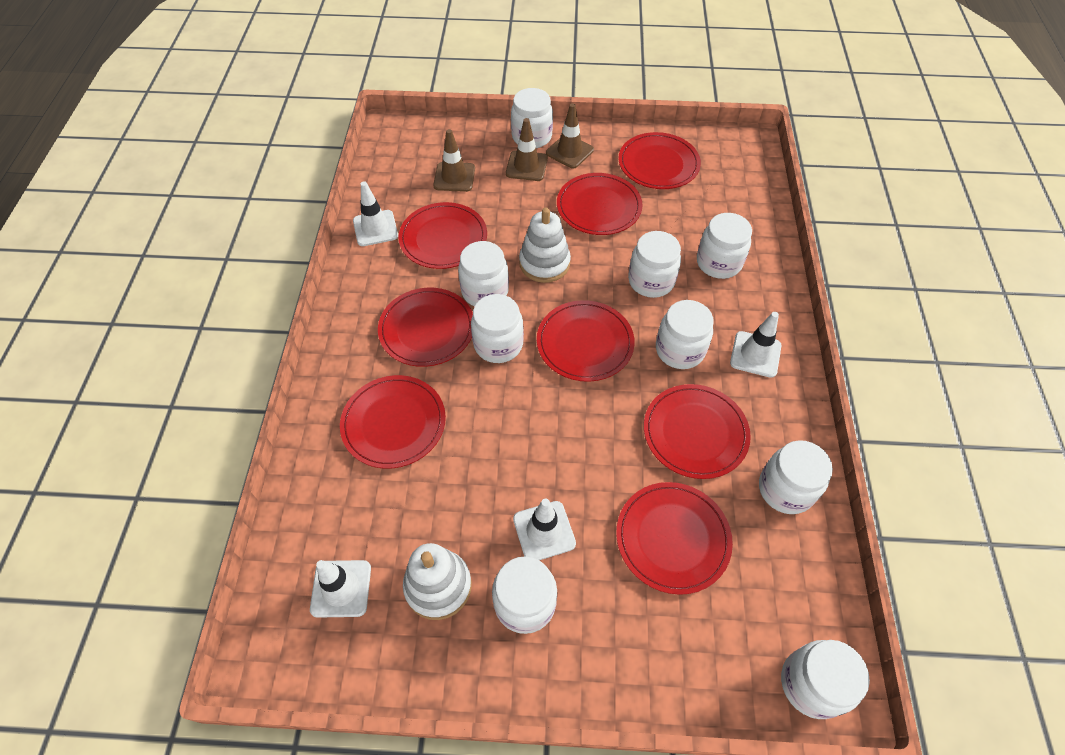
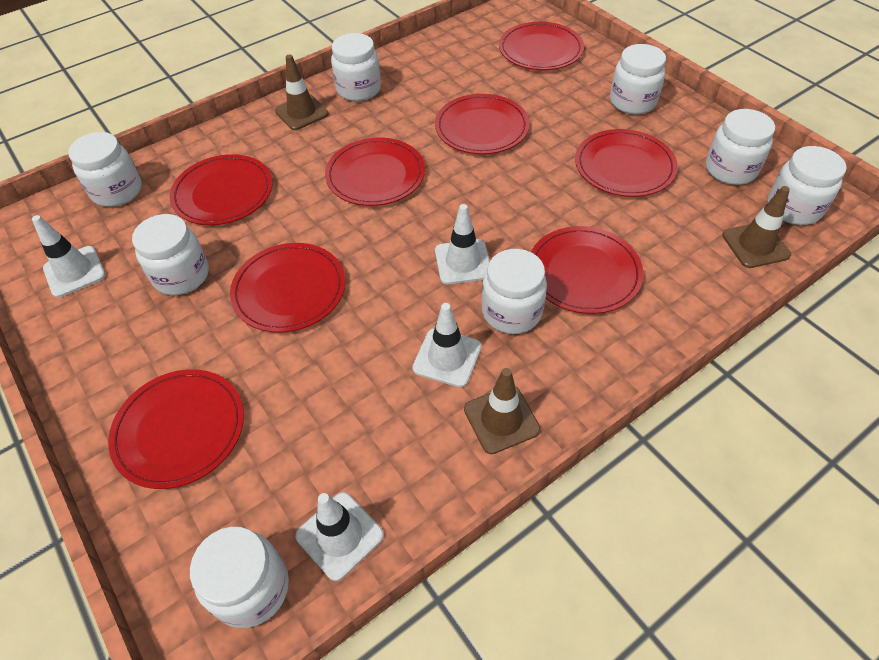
white jar: 9 -> 8
white stacking toy: 2 -> 0

